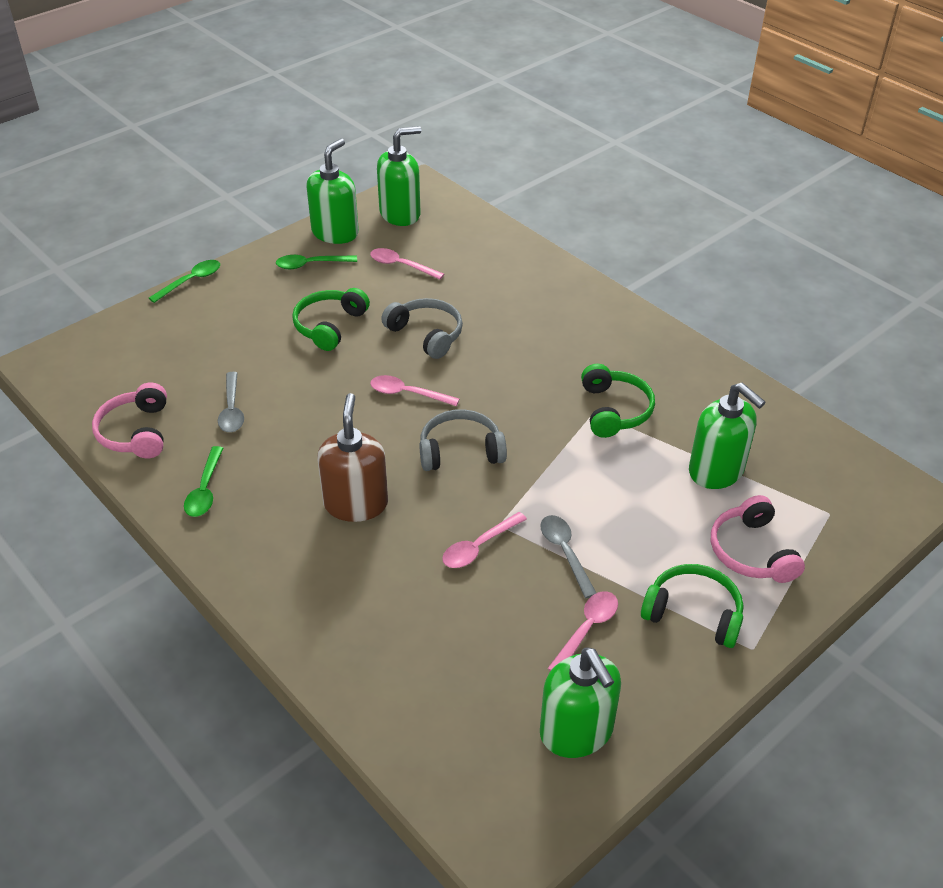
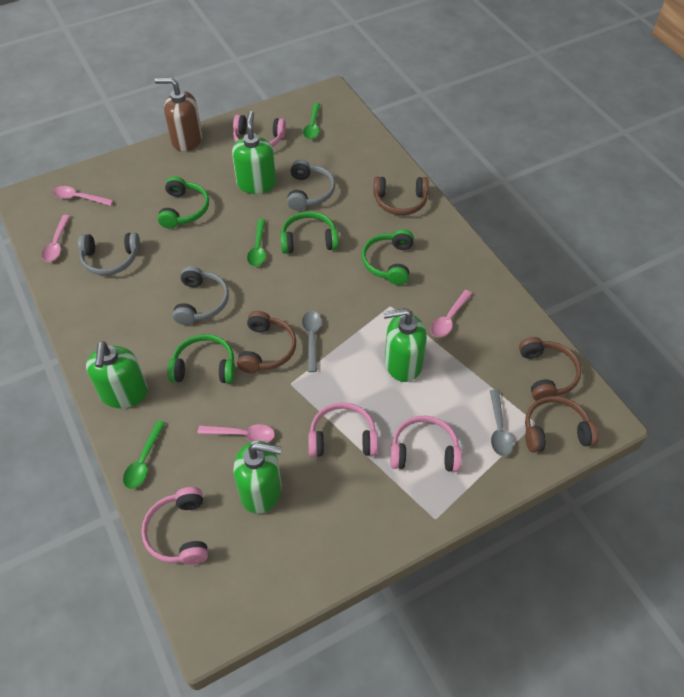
brown headphones: 0 -> 4
green headphones: 3 -> 4
grey headphones: 2 -> 3
pink headphones: 2 -> 4

